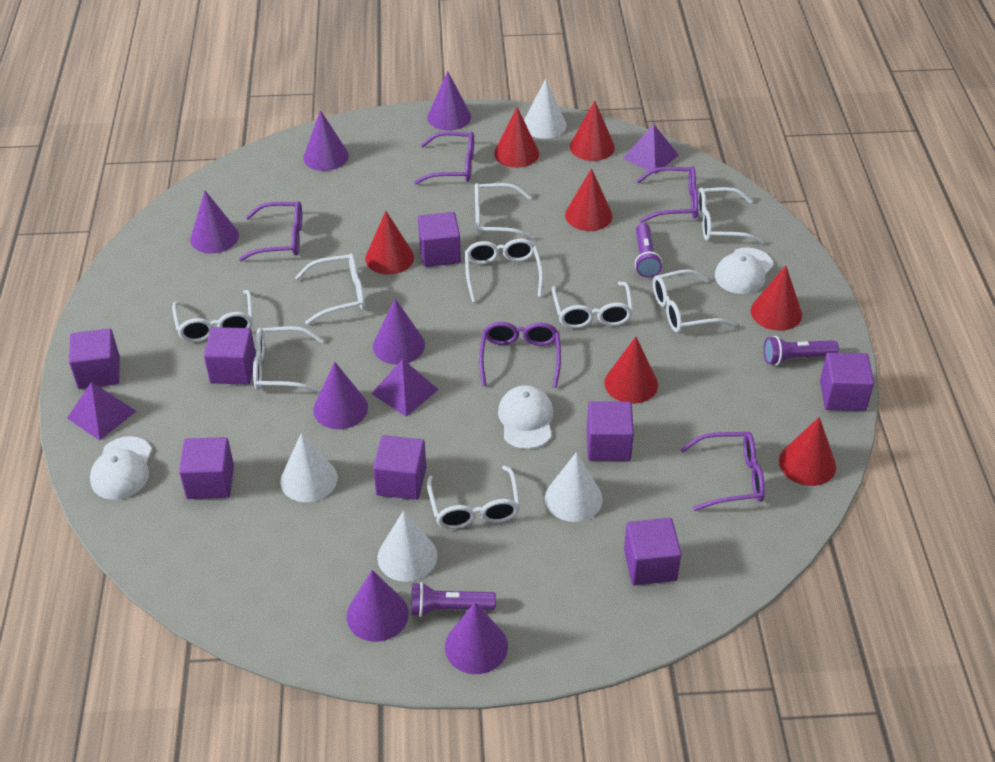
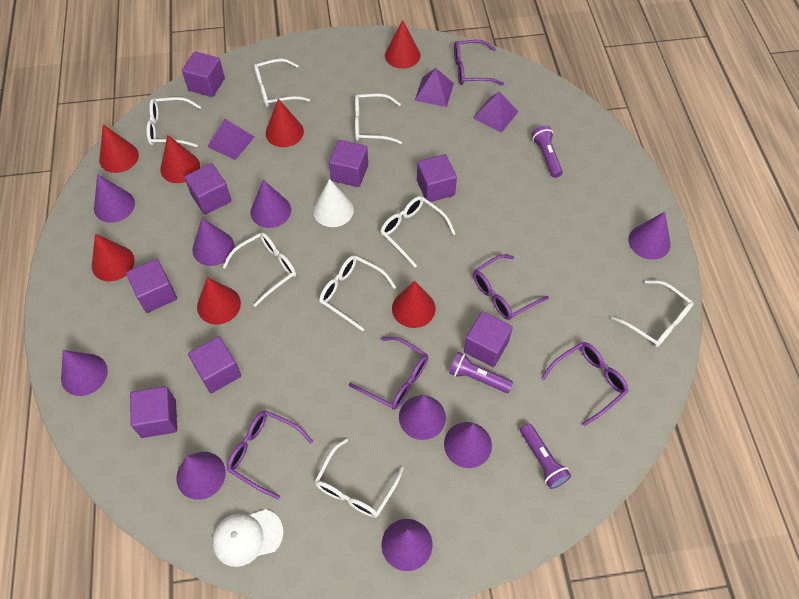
purple cone: 7 -> 9
white cap: 3 -> 1
white cone: 4 -> 1
white glasses: 9 -> 8

